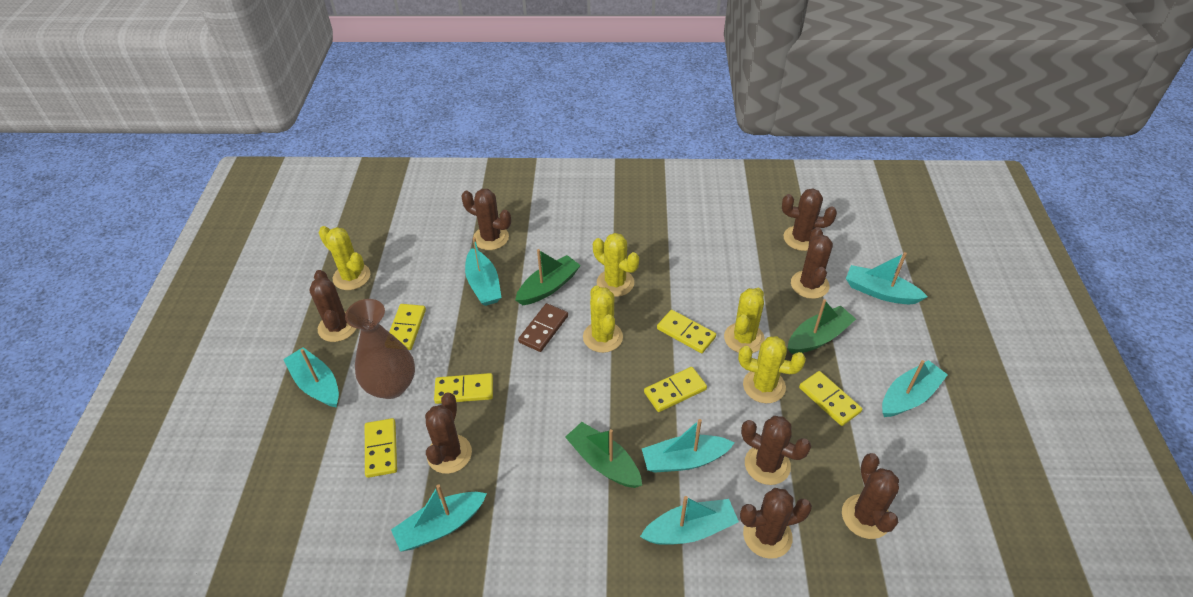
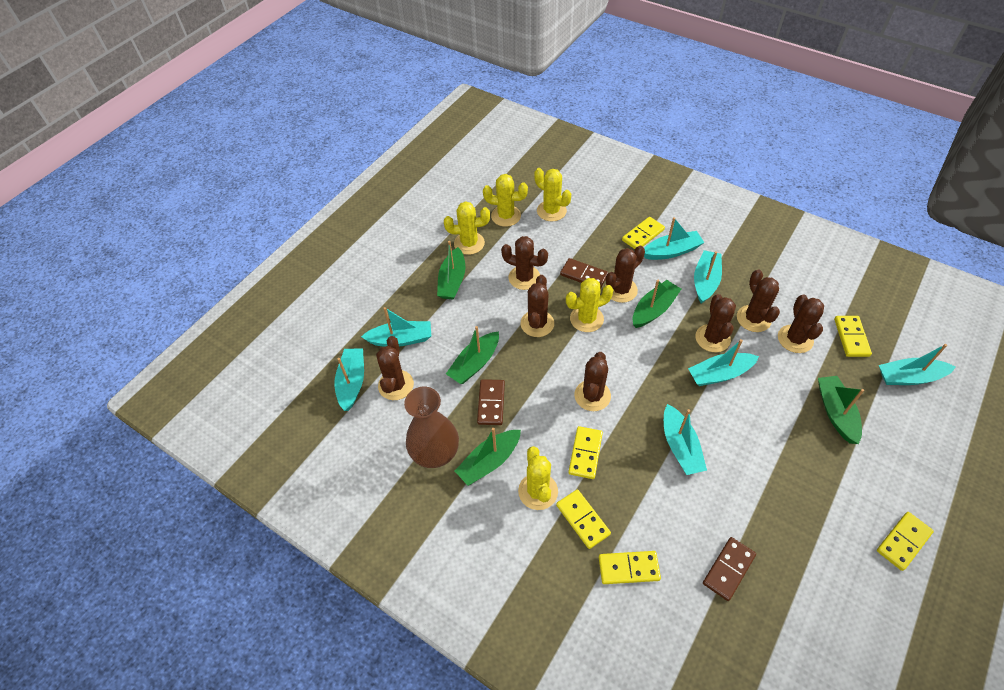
brown domino: 1 -> 3
green boat: 3 -> 5

